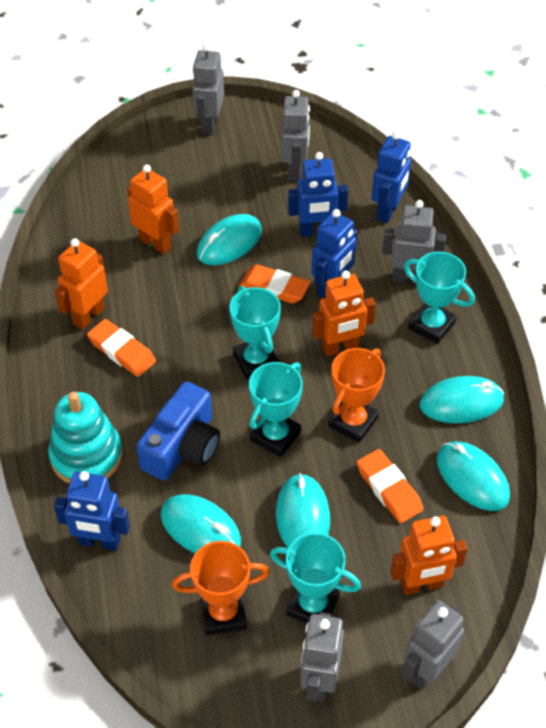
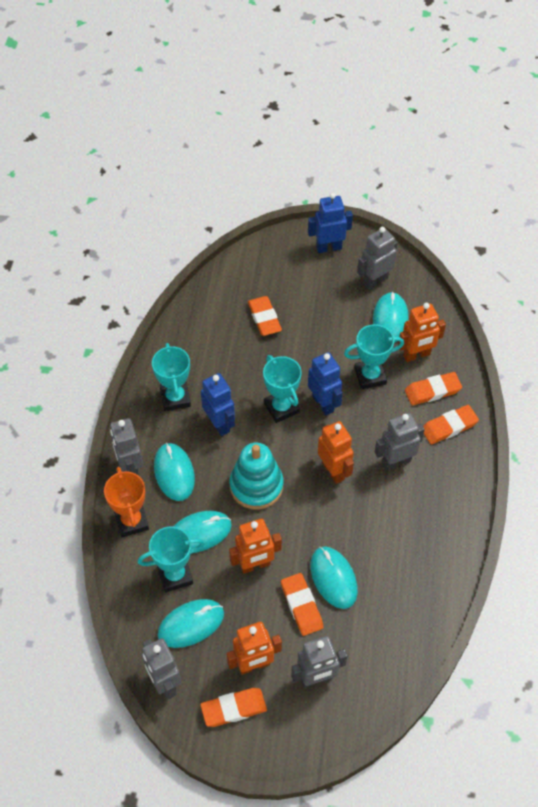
blue camera: 1 -> 0
blue robot: 4 -> 3
orange eraser: 3 -> 5
orange trophy: 2 -> 1

